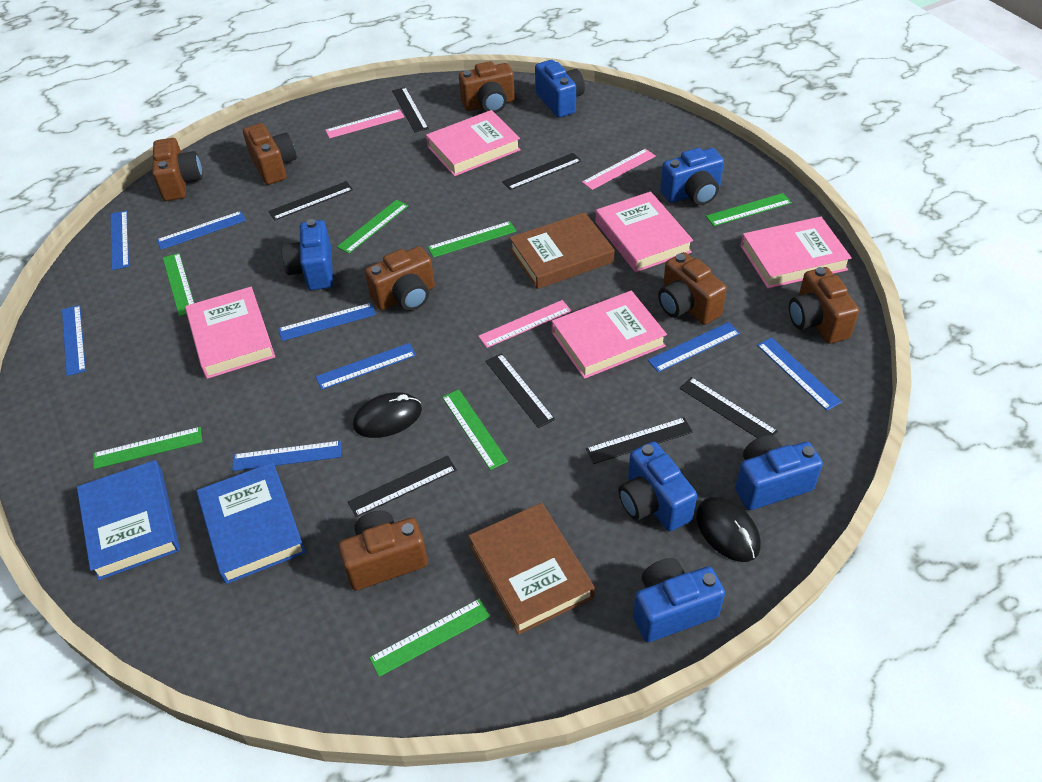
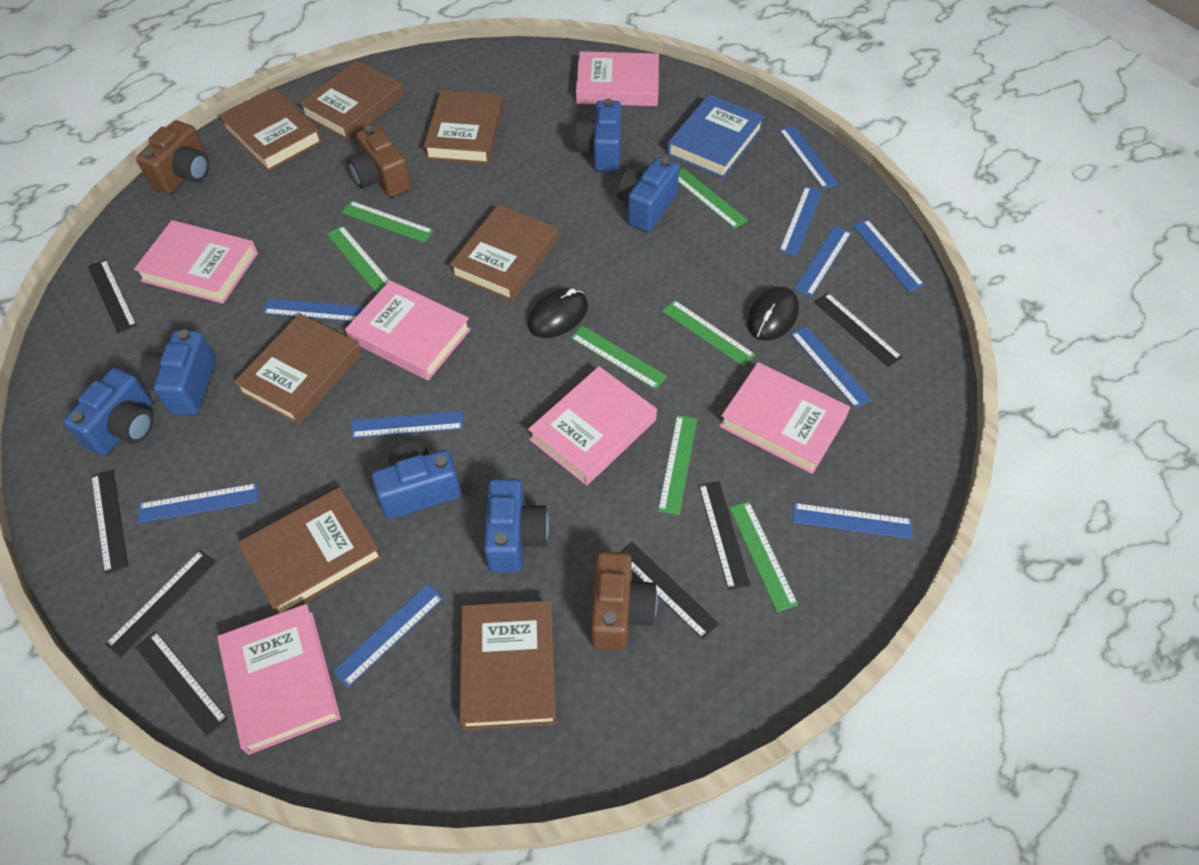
blue book: 2 -> 1
blue ruler: 8 -> 10
brown book: 2 -> 7
brown camera: 7 -> 3
pink book: 5 -> 6
pink ruler: 3 -> 0

